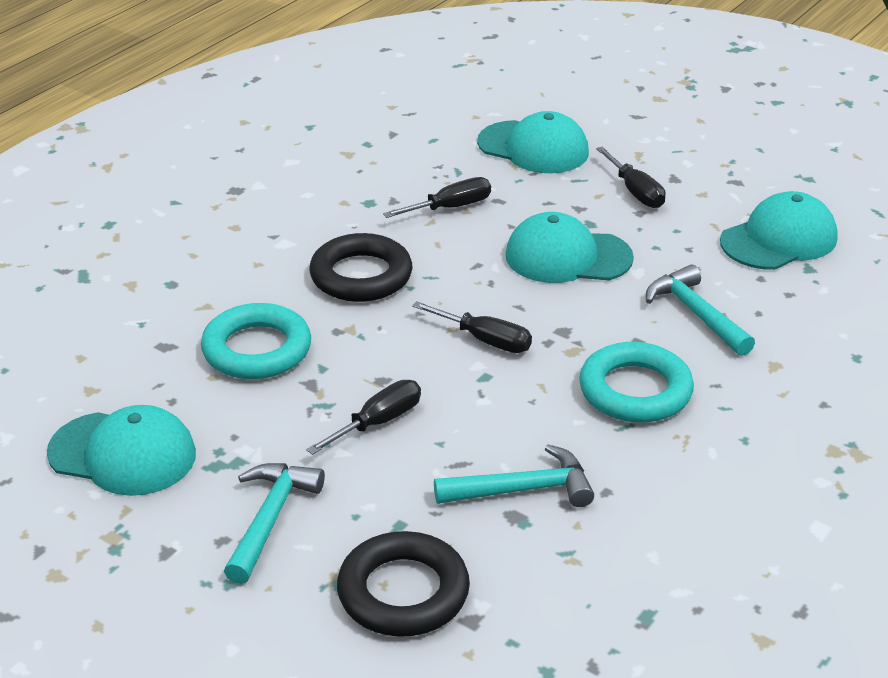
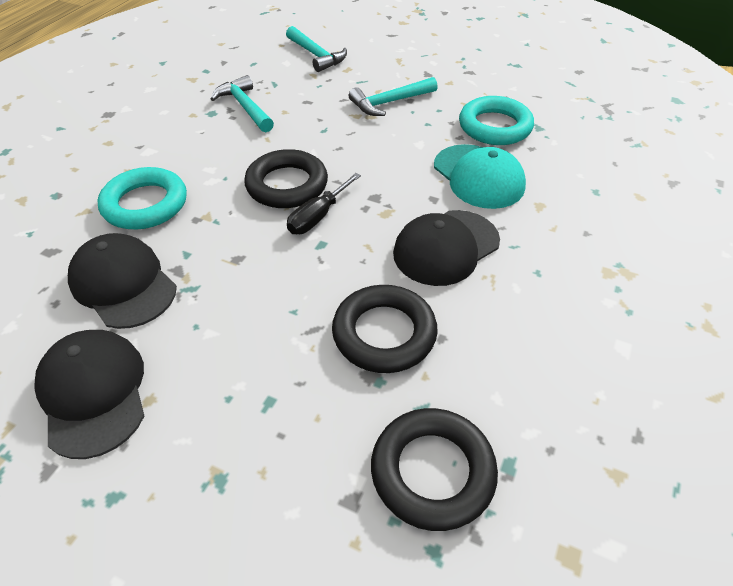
black cap: 0 -> 3
black ring: 2 -> 3
black screwdriver: 4 -> 1
turquoise cap: 4 -> 1

